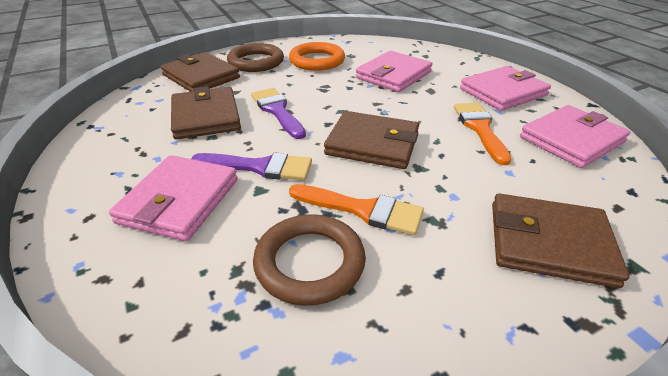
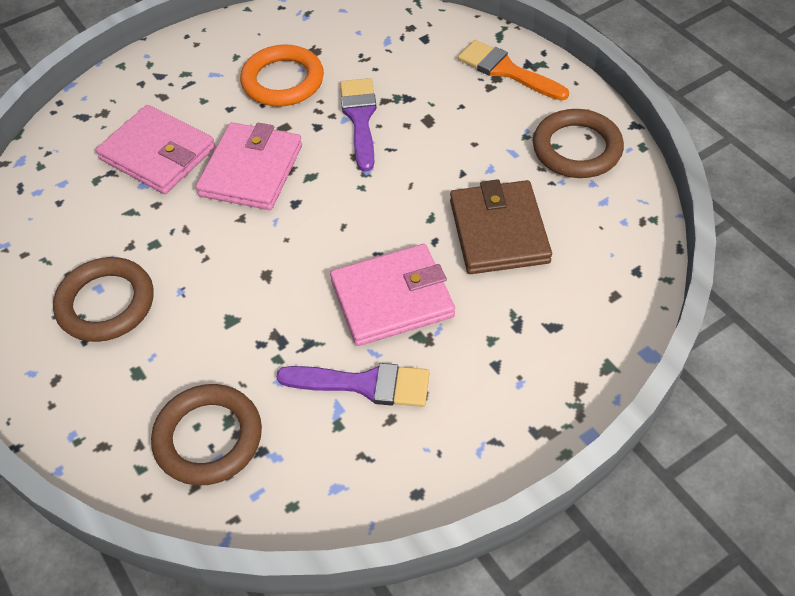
brown ring: 2 -> 3
brown wallet: 4 -> 1
orange brush: 2 -> 1
pink wallet: 4 -> 3

